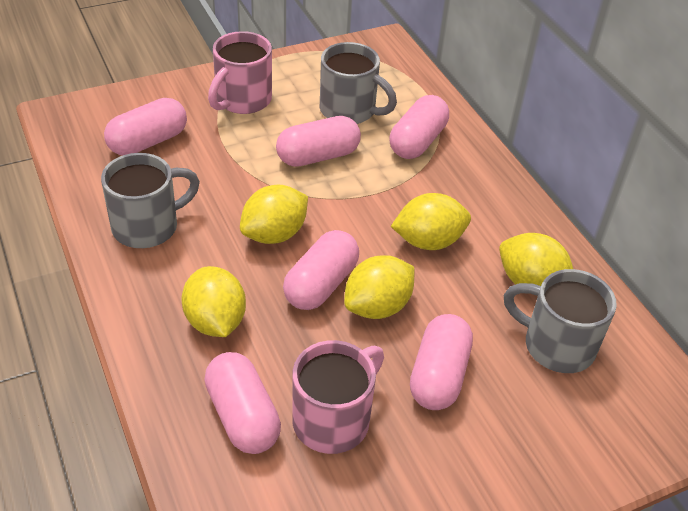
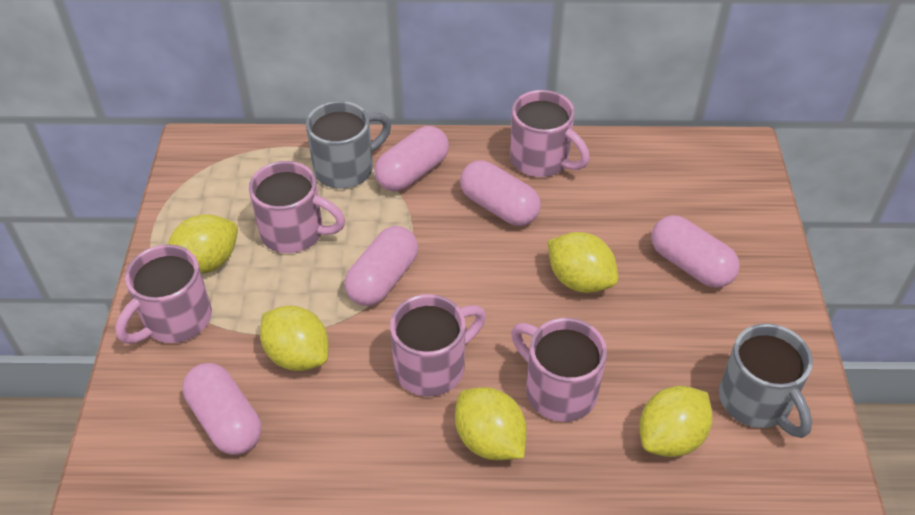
grey mug: 3 -> 2
pink capsule: 6 -> 5
pink mug: 2 -> 5

